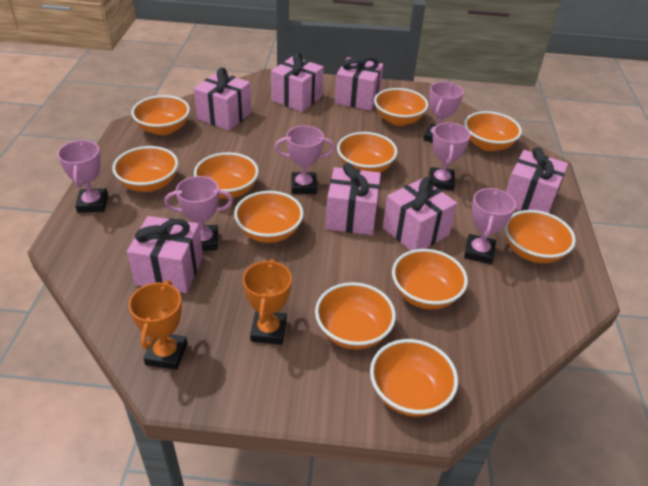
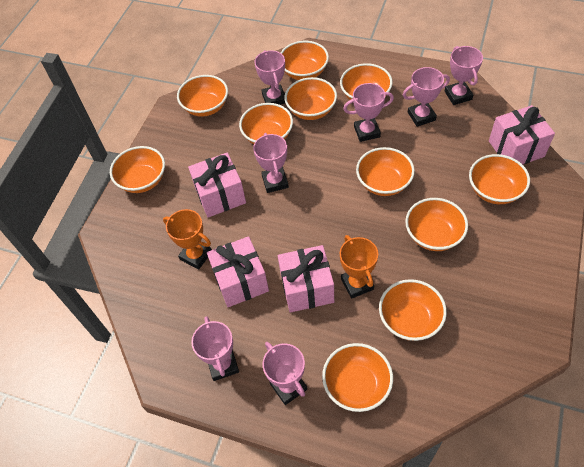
pink gift: 7 -> 4
pink trophy: 6 -> 7

